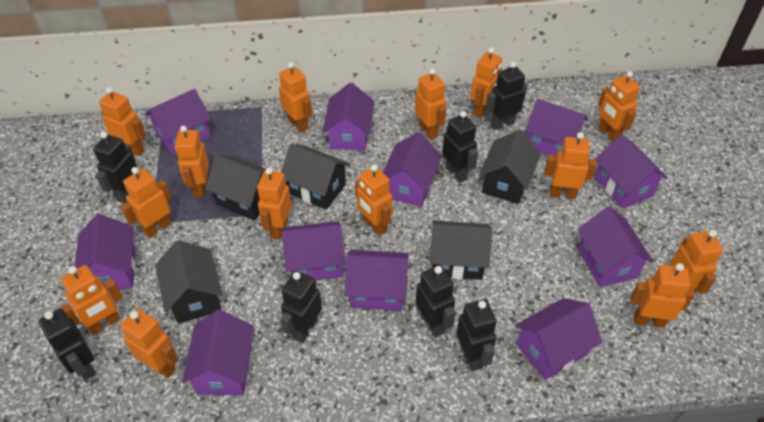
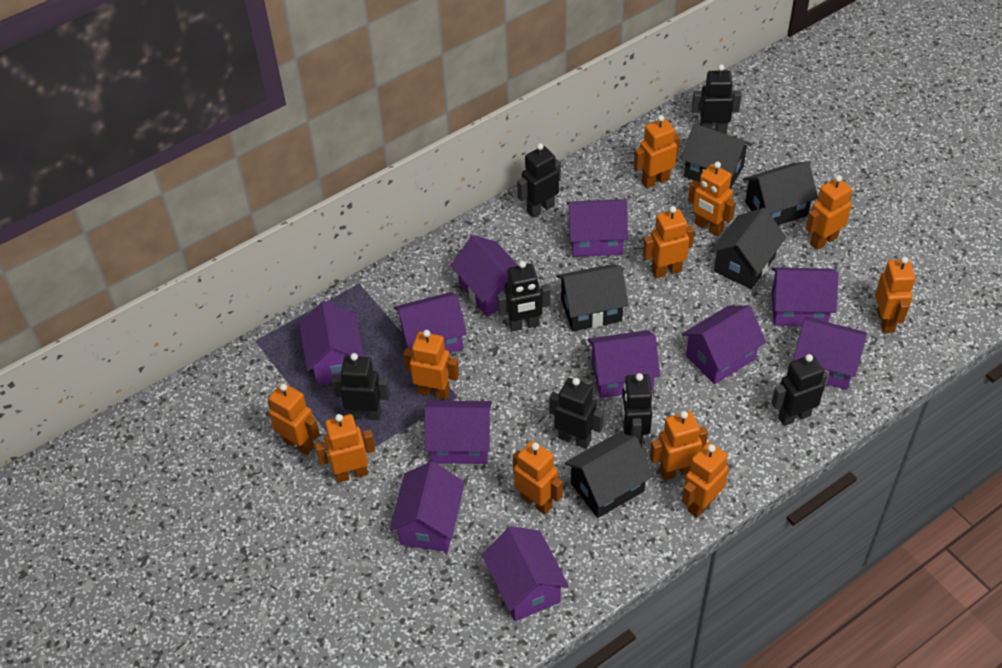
orange robot: 14 -> 11

